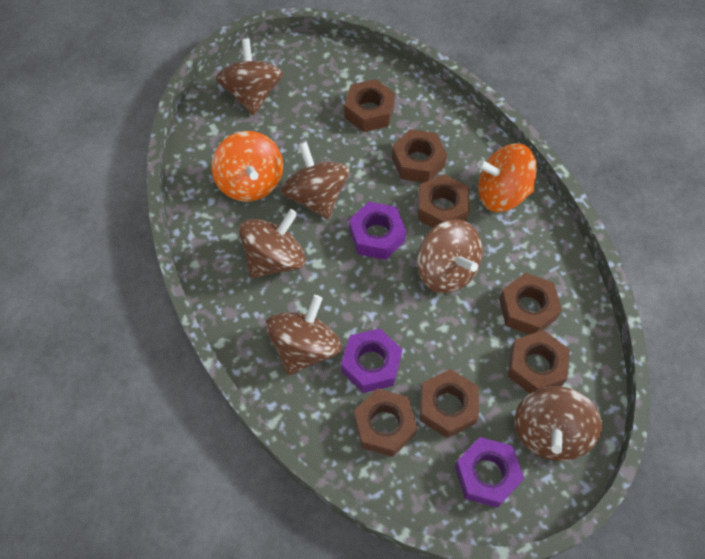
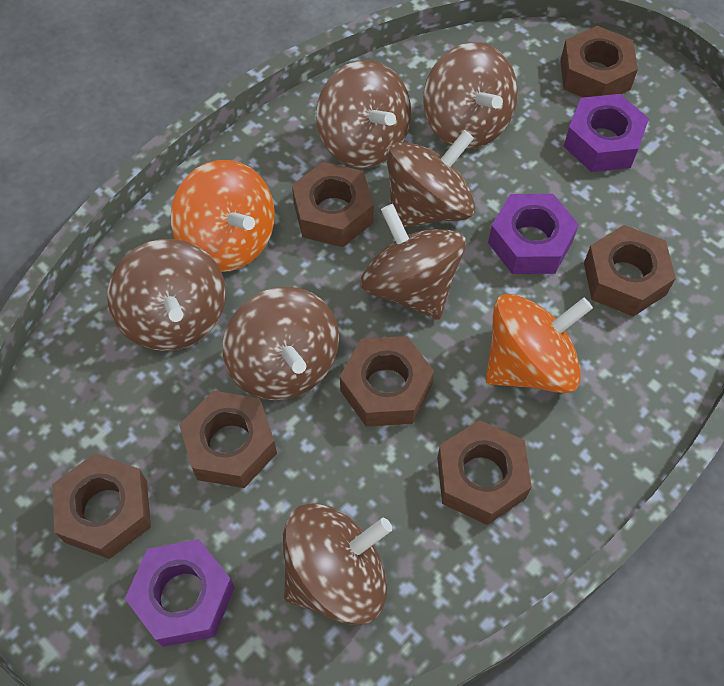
brown spinning top: 6 -> 7

